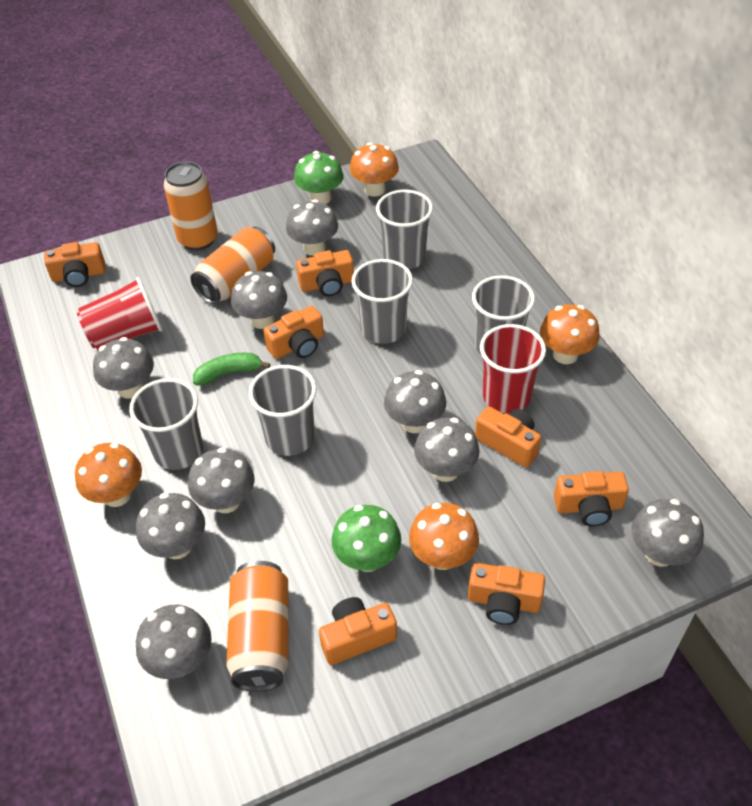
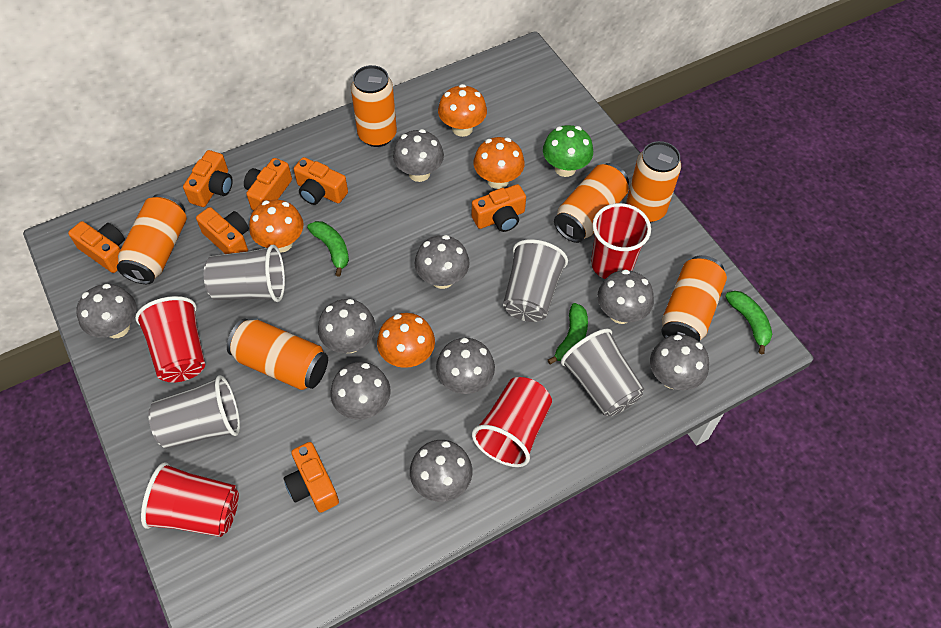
green banana: 1 -> 3
green mushroom: 2 -> 1
grey cup: 5 -> 4
orange can: 3 -> 6
red cup: 2 -> 4

